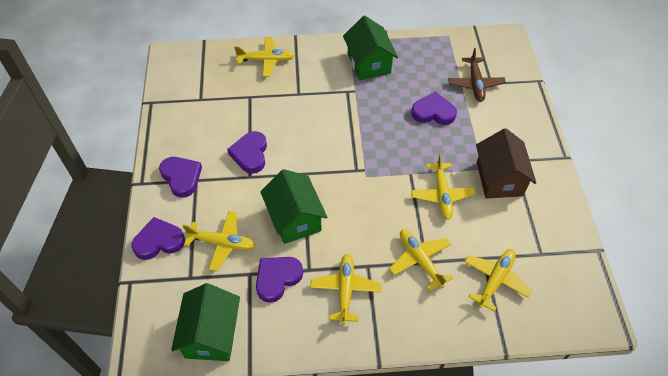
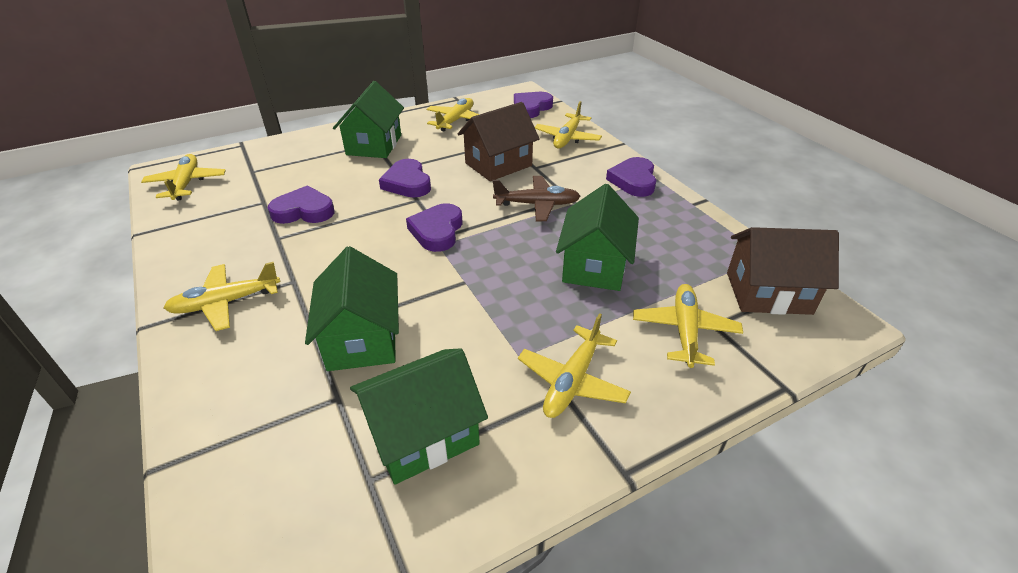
brown house: 1 -> 2
green house: 3 -> 4

